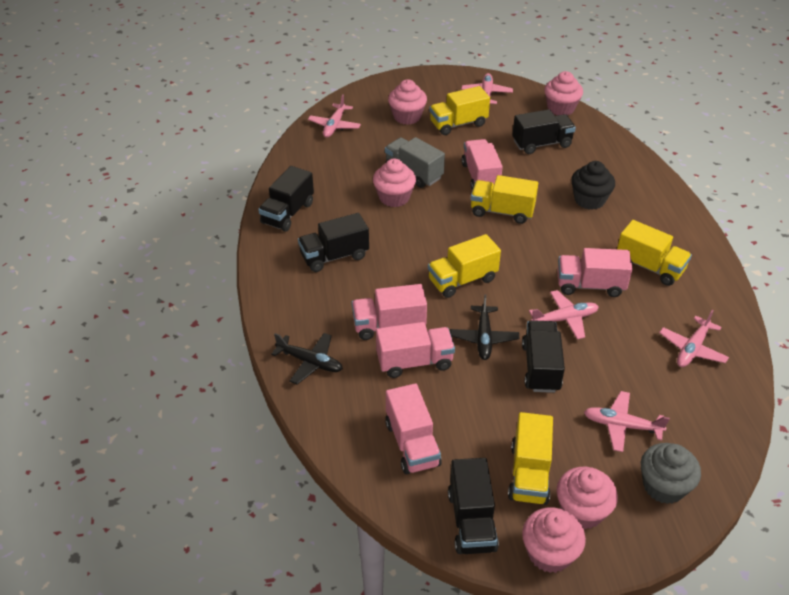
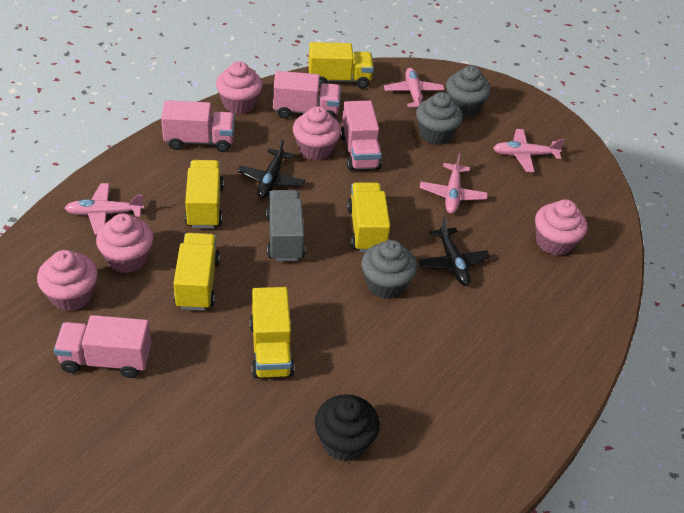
black truck: 5 -> 0
grey cupcake: 1 -> 3
pink plane: 5 -> 4
pink truck: 5 -> 4

